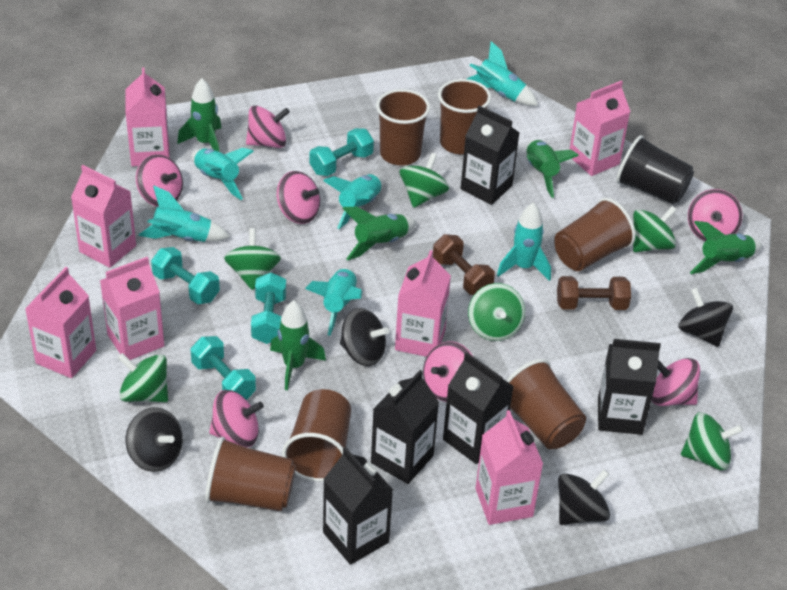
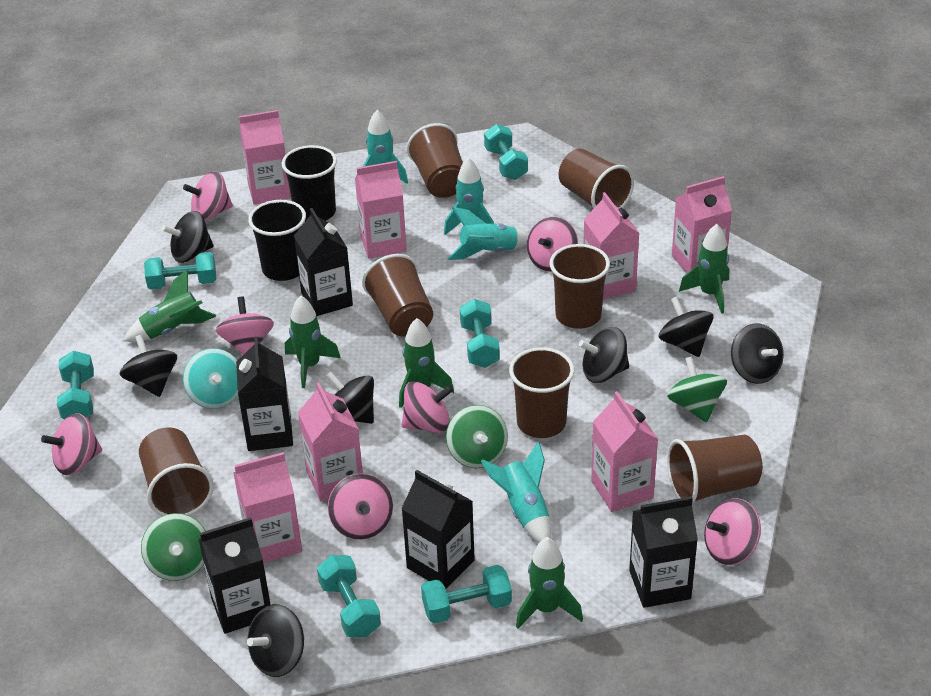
black cup: 1 -> 2
black spinning top: 4 -> 7
brown cup: 6 -> 7
brown dumbbell: 2 -> 0
green spinning top: 6 -> 3
turquoise dumbbell: 4 -> 6
turquoise rocket: 6 -> 4
turquoise spinning top: 0 -> 1

